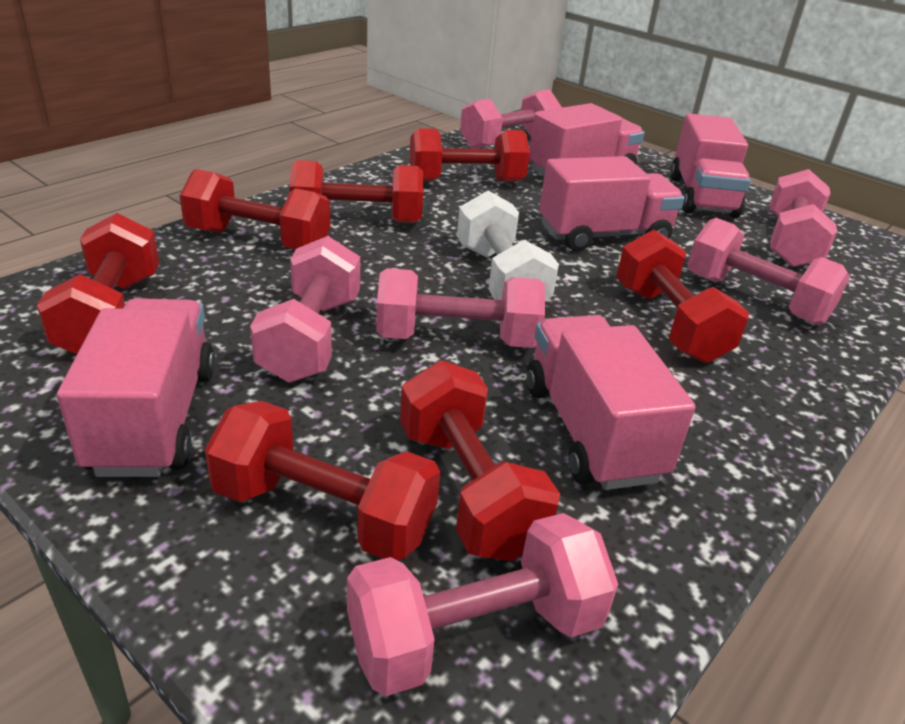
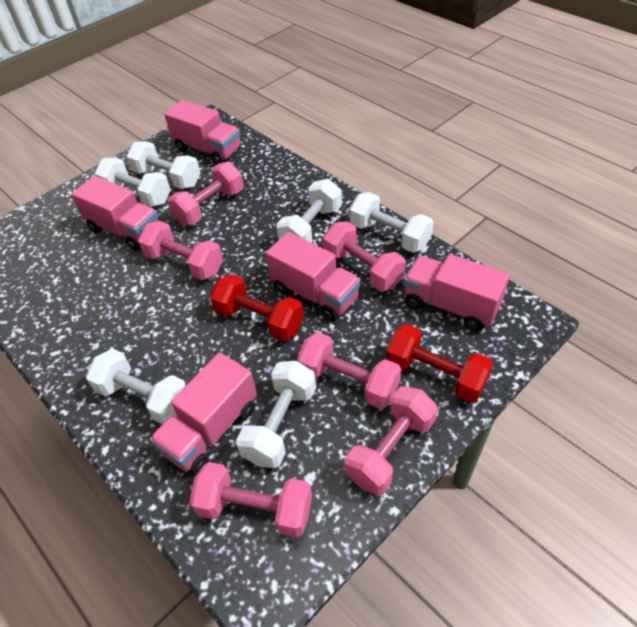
red dumbbell: 7 -> 2
white dumbbell: 1 -> 6

